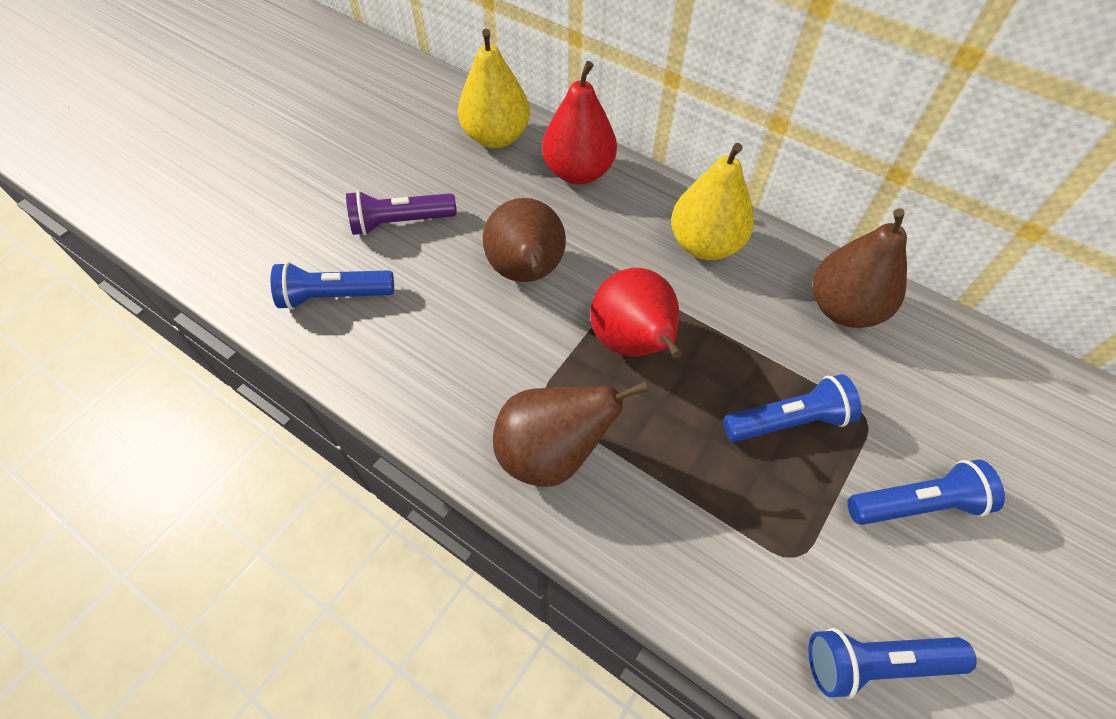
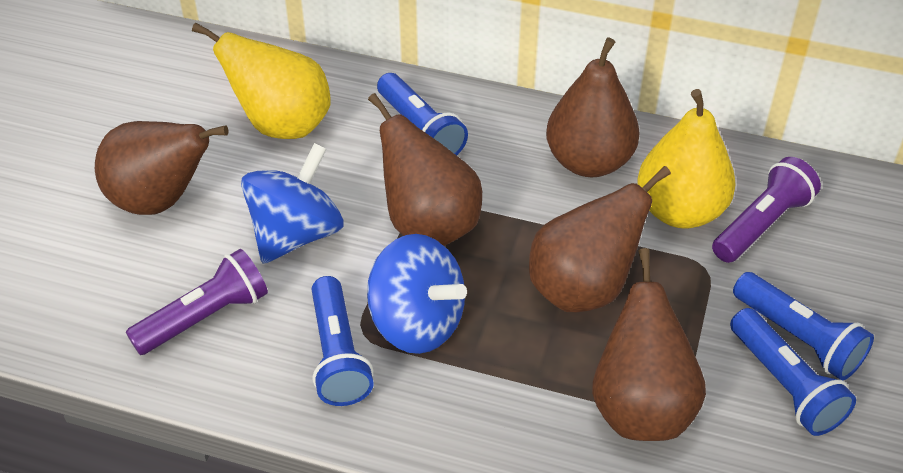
blue spinning top: 0 -> 2
brown pear: 3 -> 5
purple flashlight: 1 -> 2
red pear: 2 -> 0

